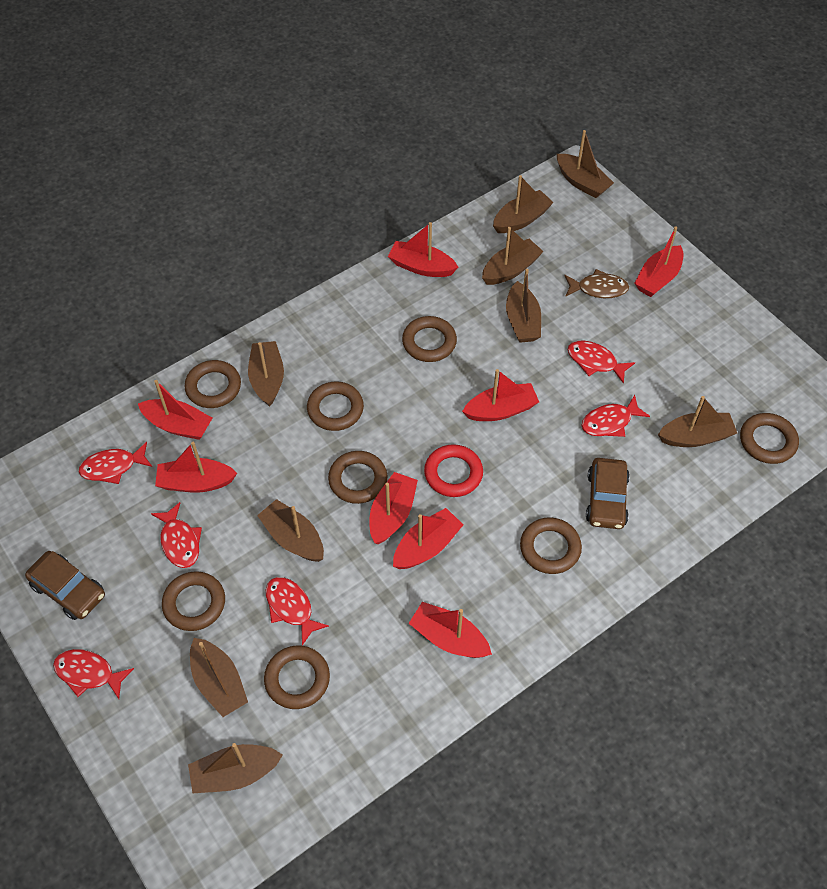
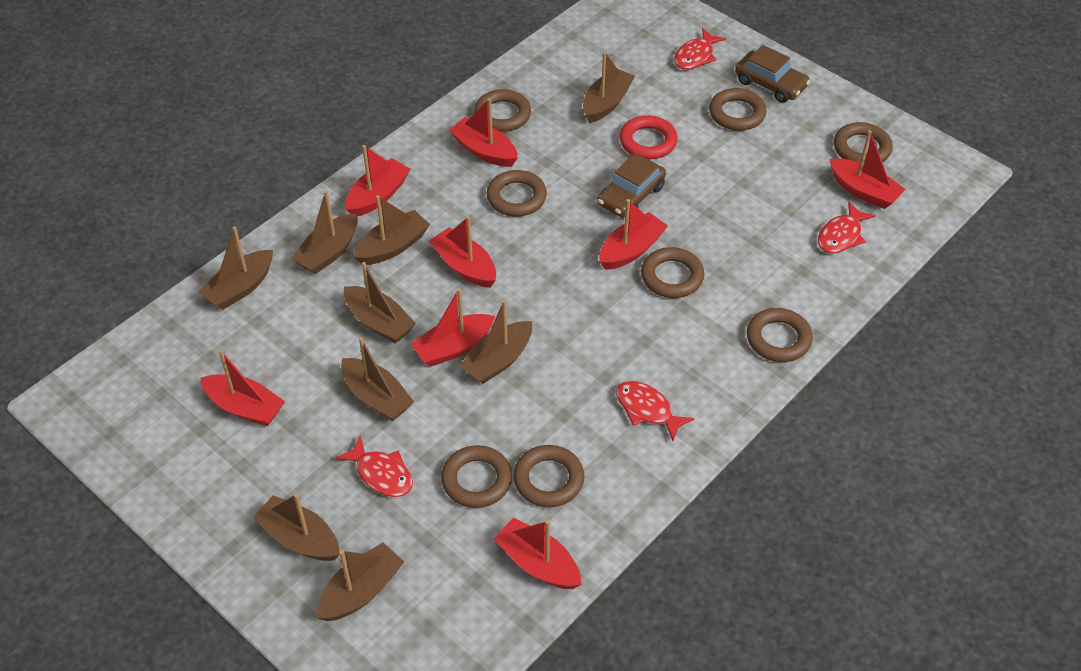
brown fish: 1 -> 0
red fish: 6 -> 4

